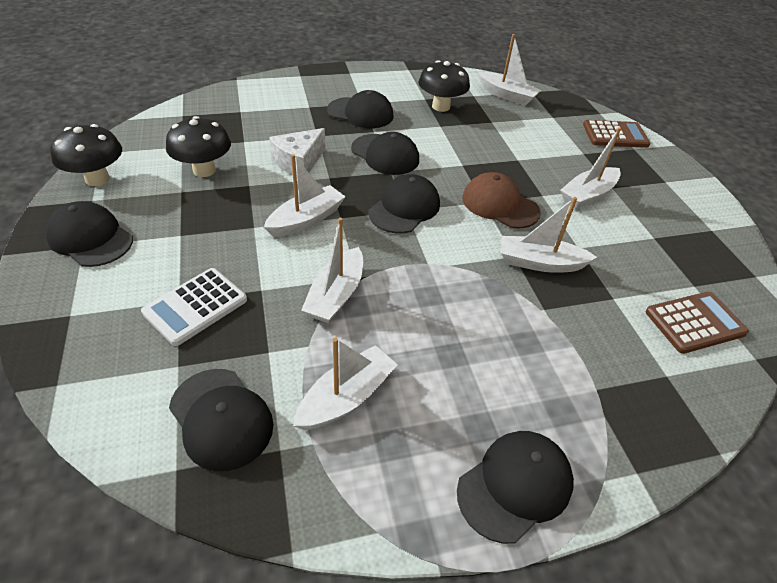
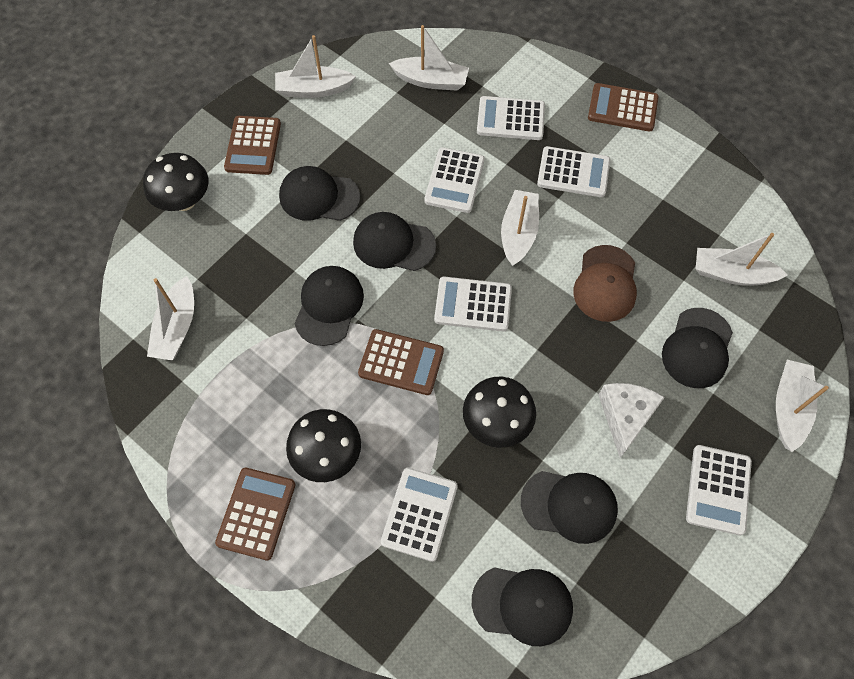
brown calculator: 2 -> 4
white calculator: 1 -> 6

